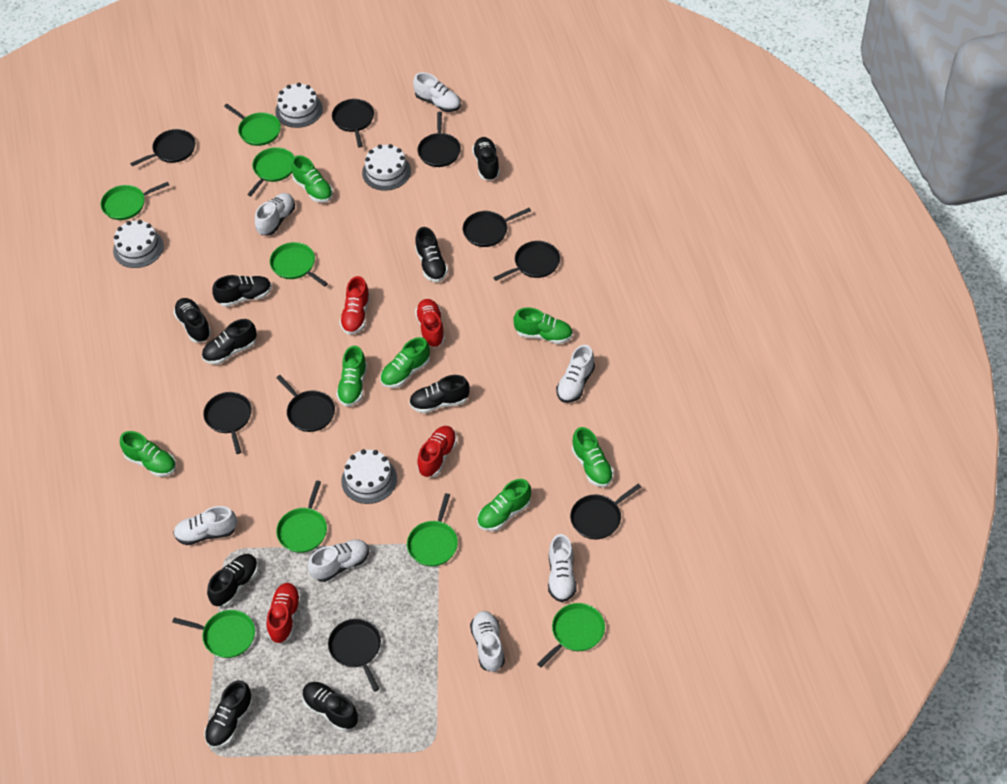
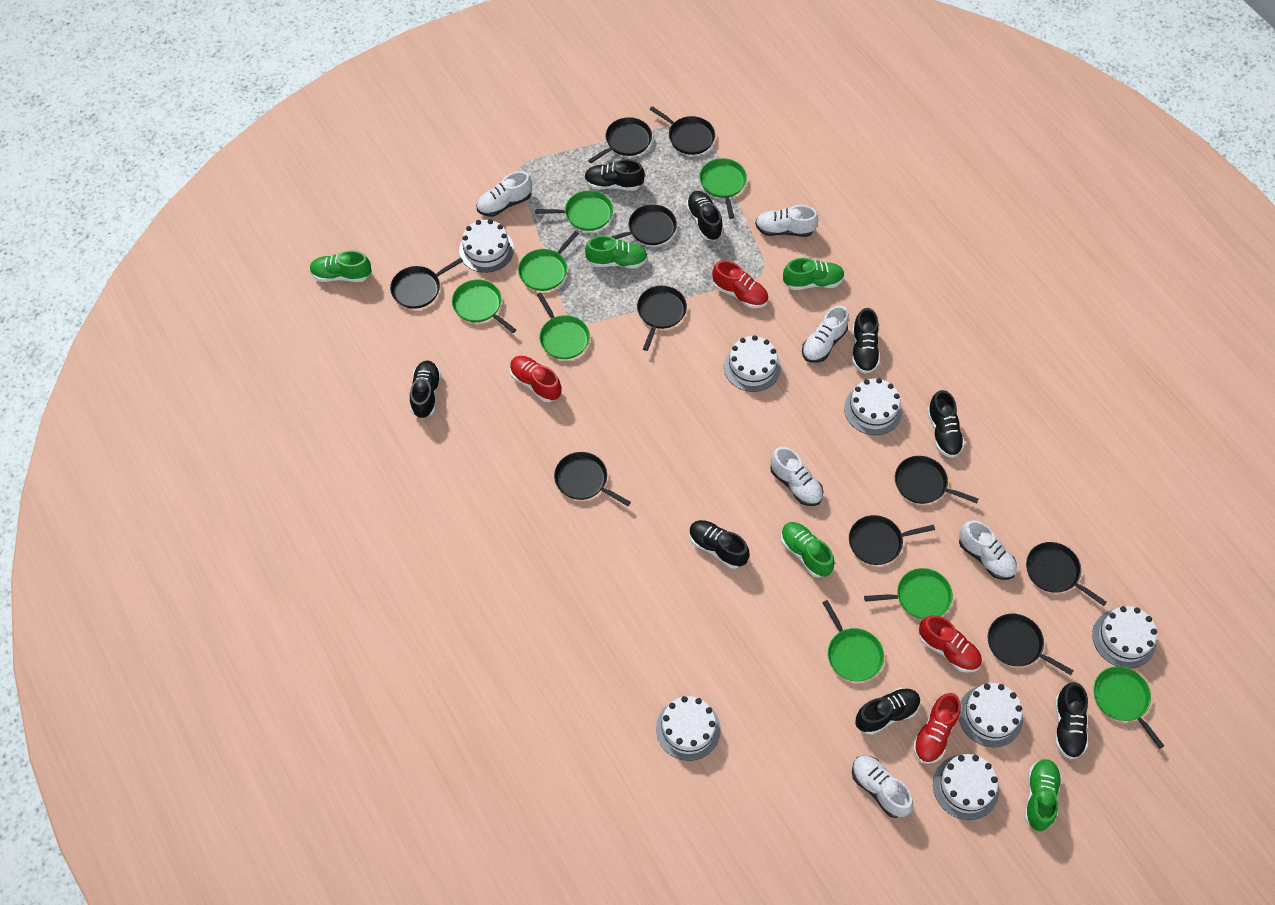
black pan: 9 -> 10
black shoe: 9 -> 8
green shoe: 7 -> 5
white cake: 4 -> 7
white shoe: 7 -> 6

